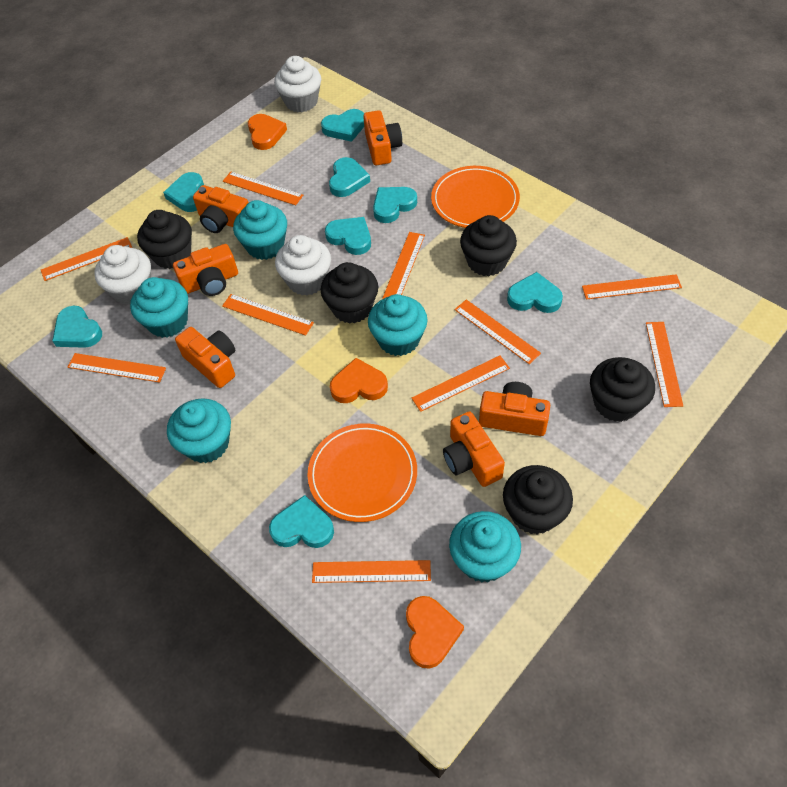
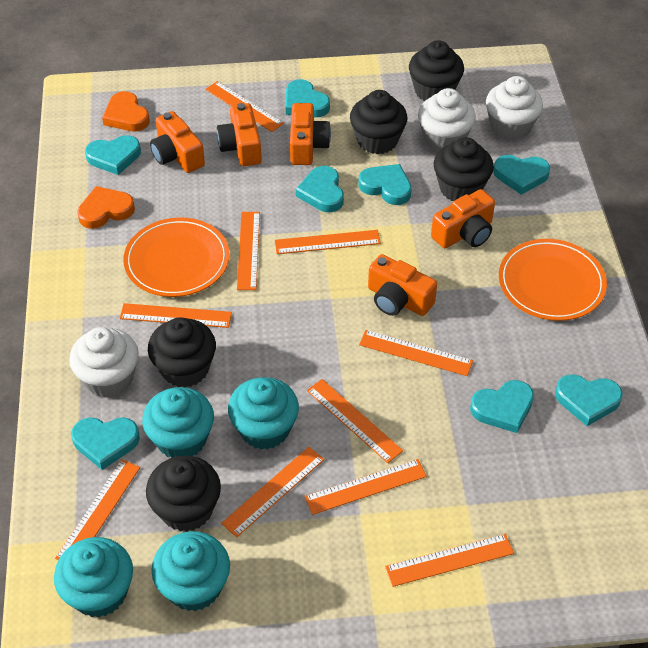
orange camera: 6 -> 5
orange heart: 3 -> 2
turquoise cupcake: 5 -> 4

